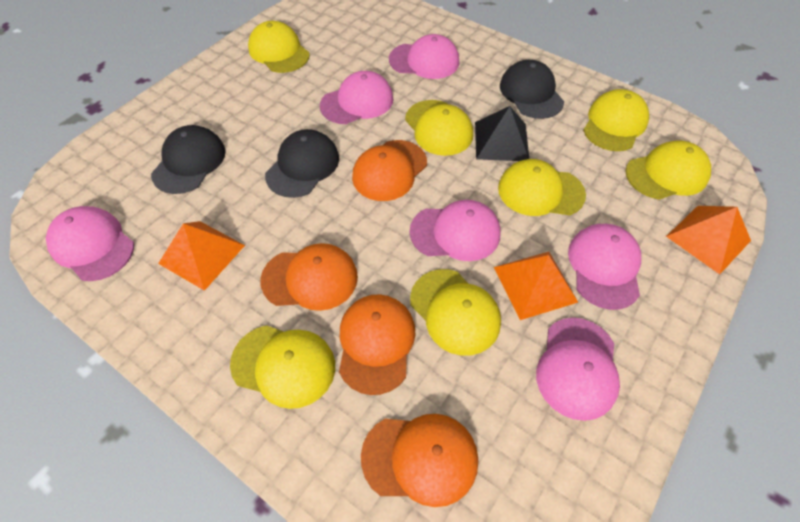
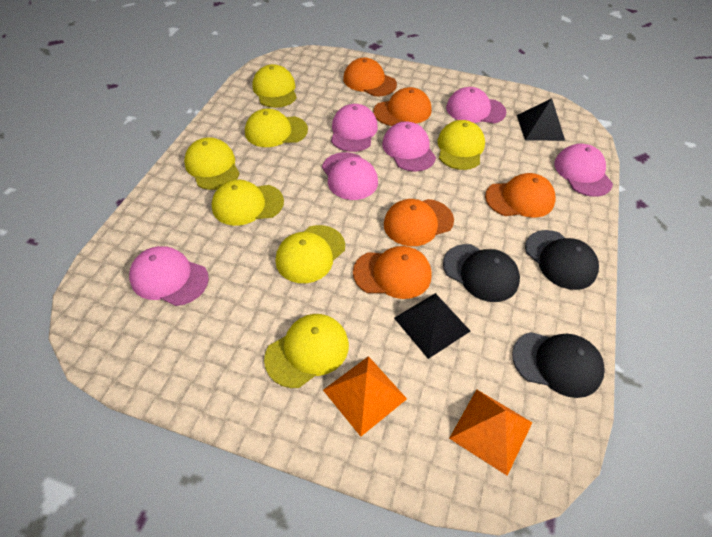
black pyramid: 1 -> 2
orange cap: 4 -> 5
orange pyramid: 3 -> 2

